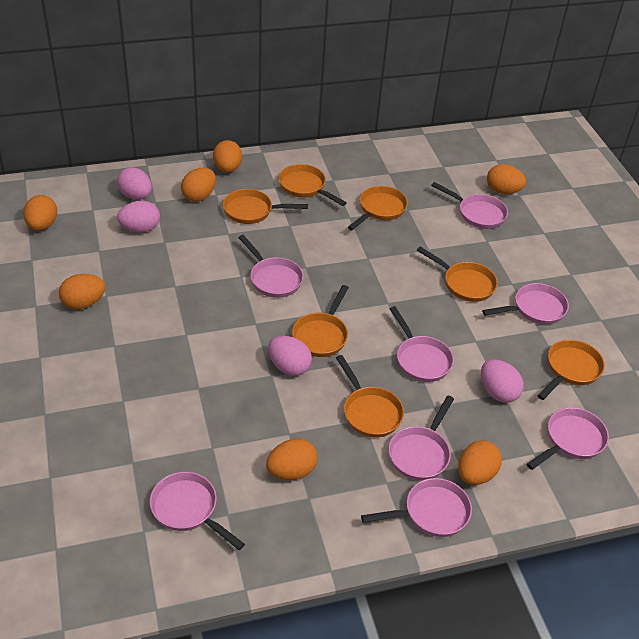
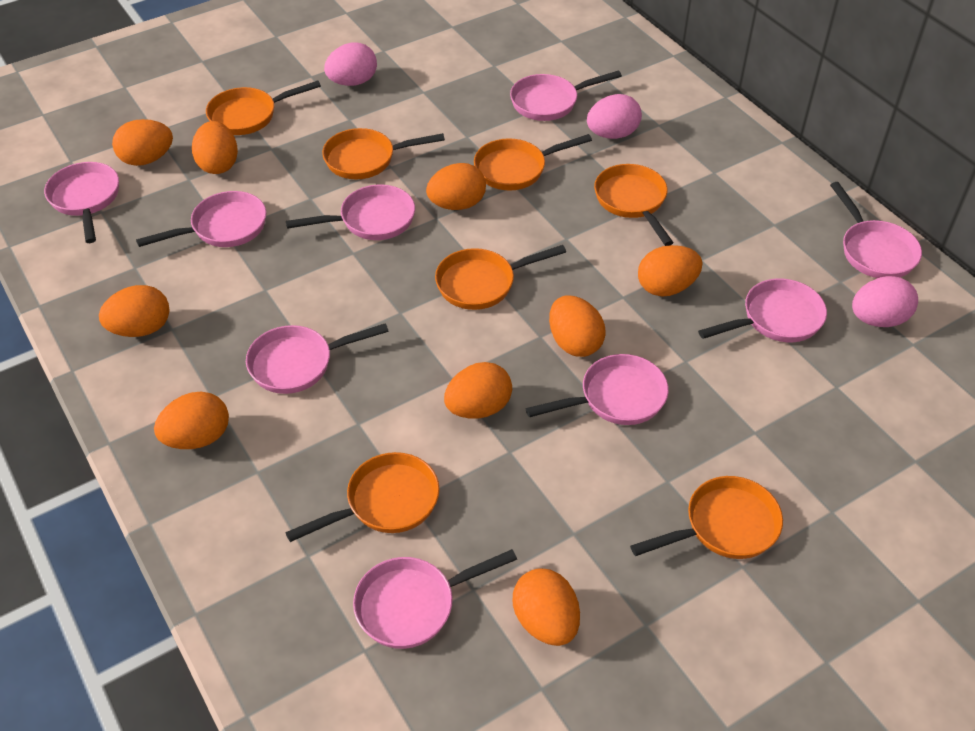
orange egg: 7 -> 9
pink egg: 4 -> 3
pink pan: 8 -> 9

